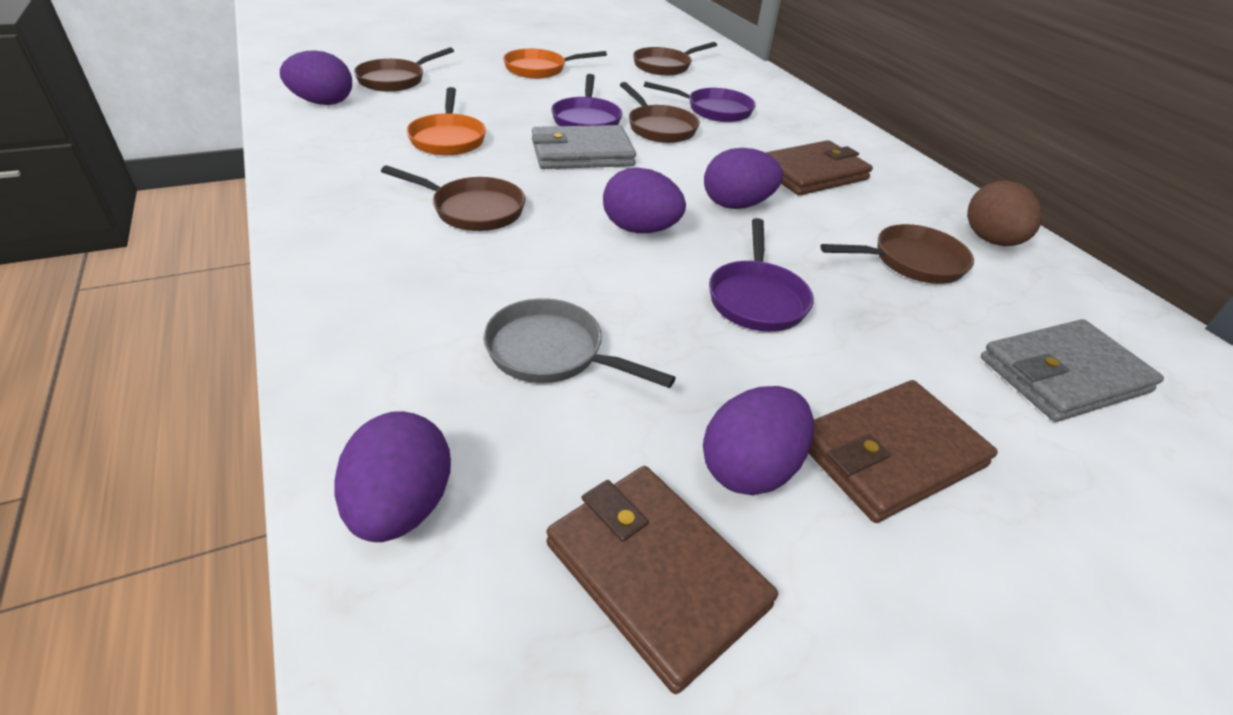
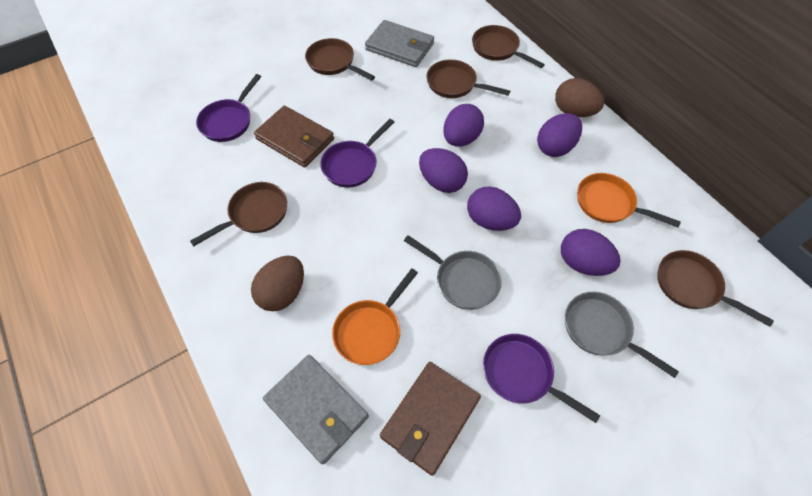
brown egg: 1 -> 2
brown wallet: 3 -> 2
grey pan: 1 -> 2

